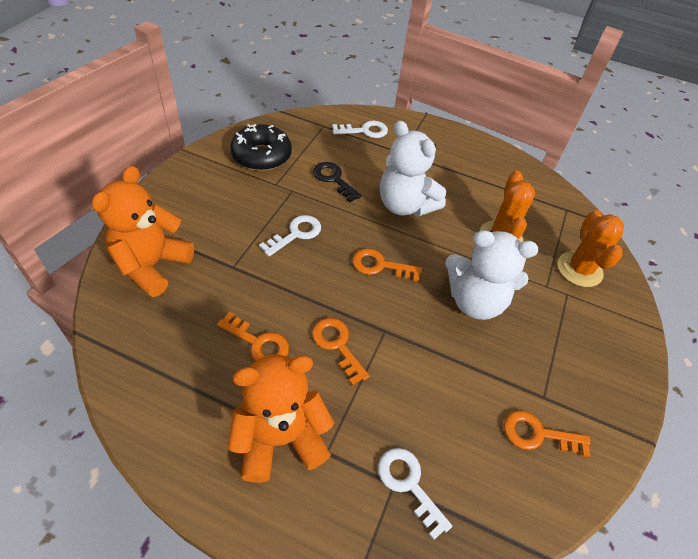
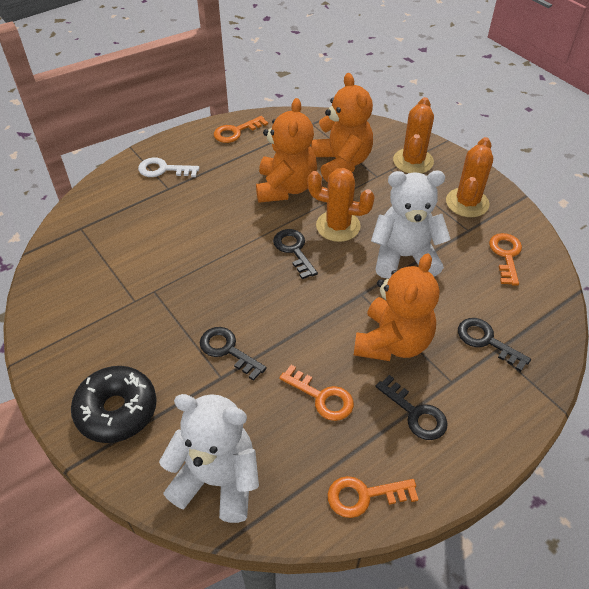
black key: 1 -> 4
orange cactus: 2 -> 3
orange teddy bear: 2 -> 3
white key: 3 -> 1

